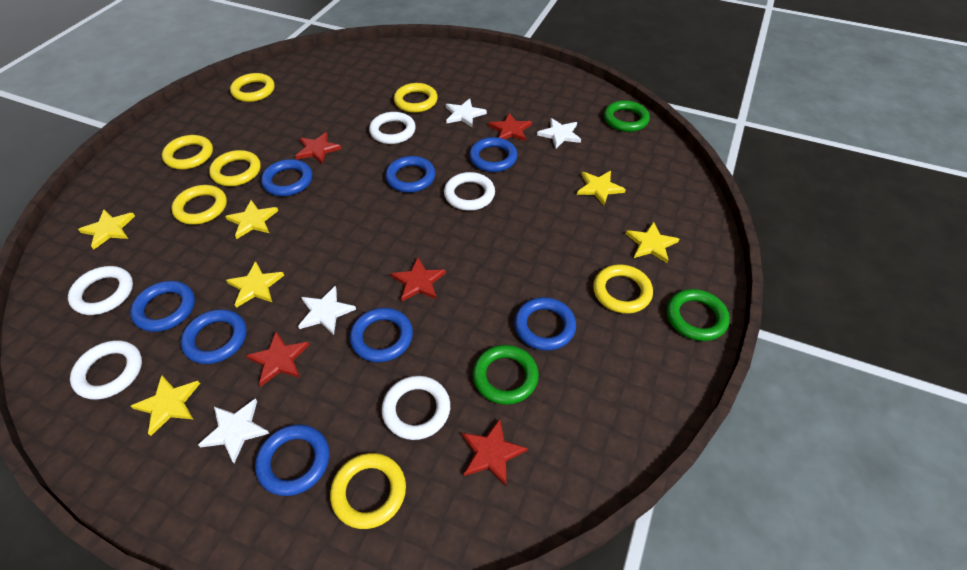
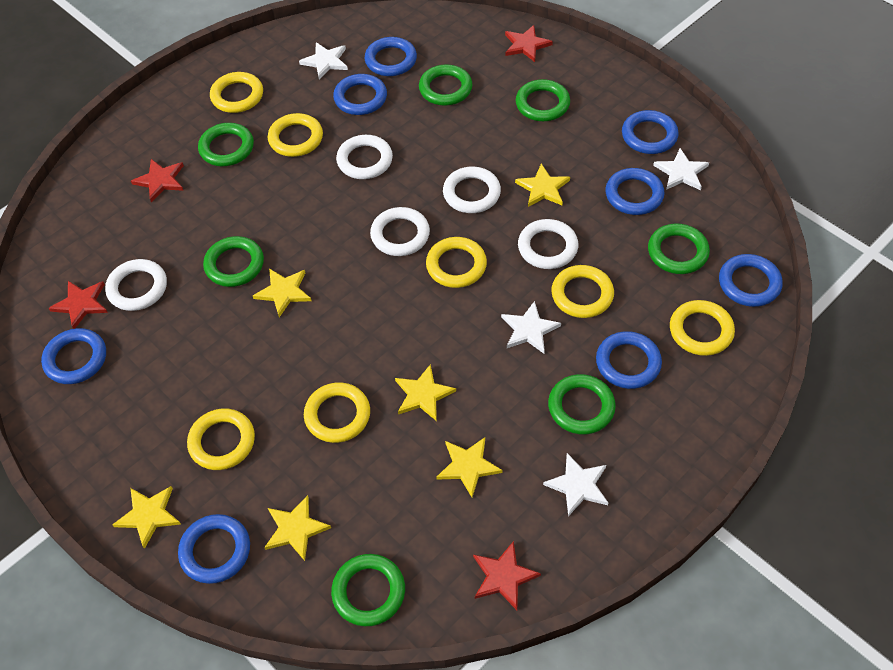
green ring: 3 -> 7
red star: 5 -> 4

